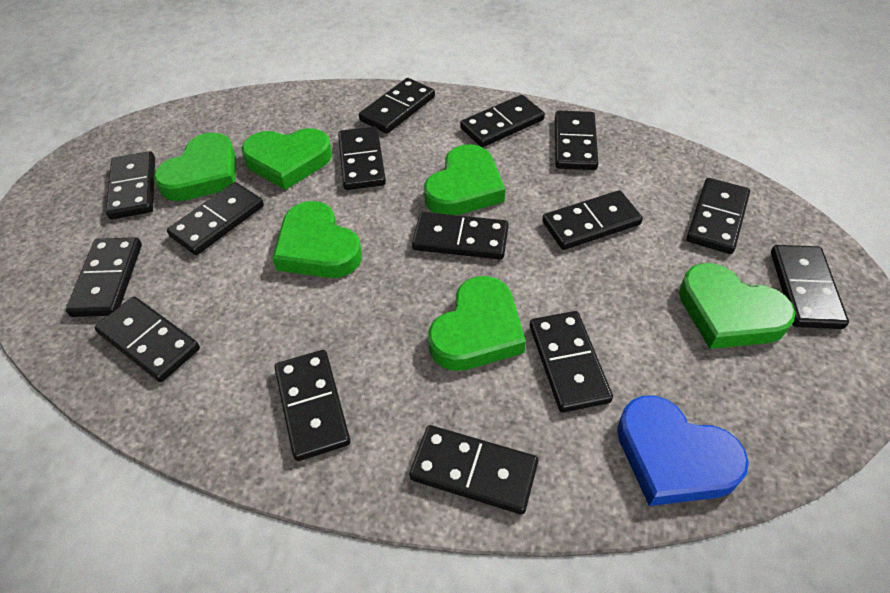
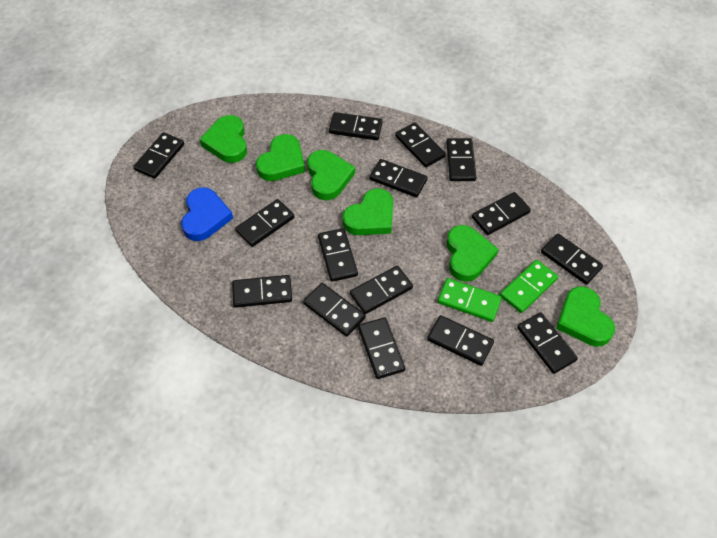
green domino: 0 -> 2

